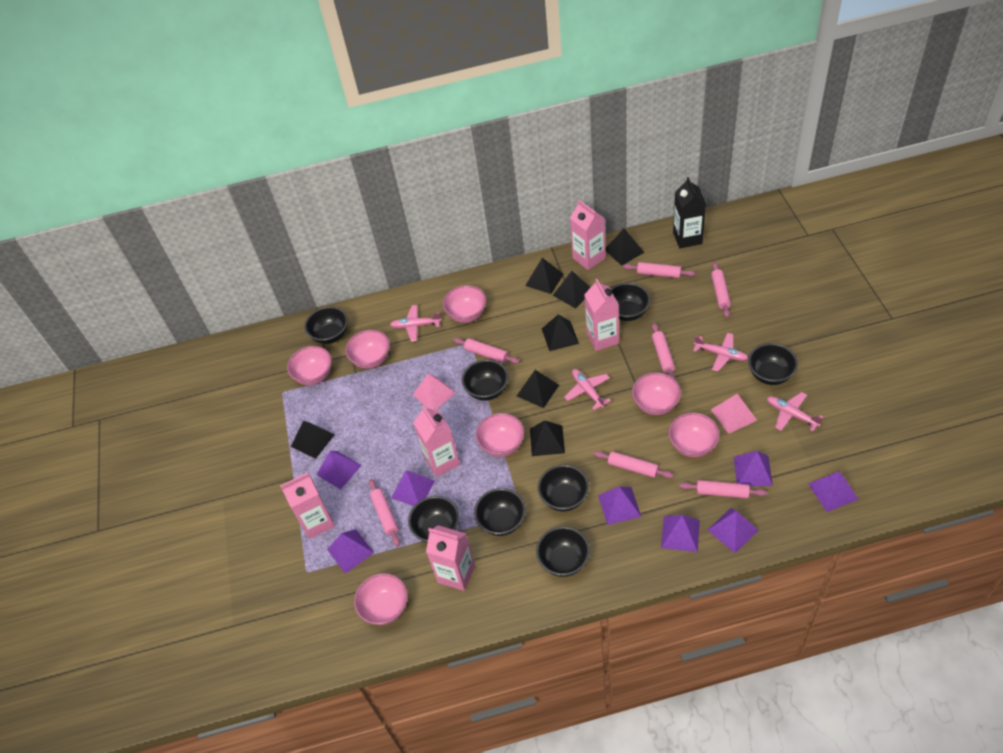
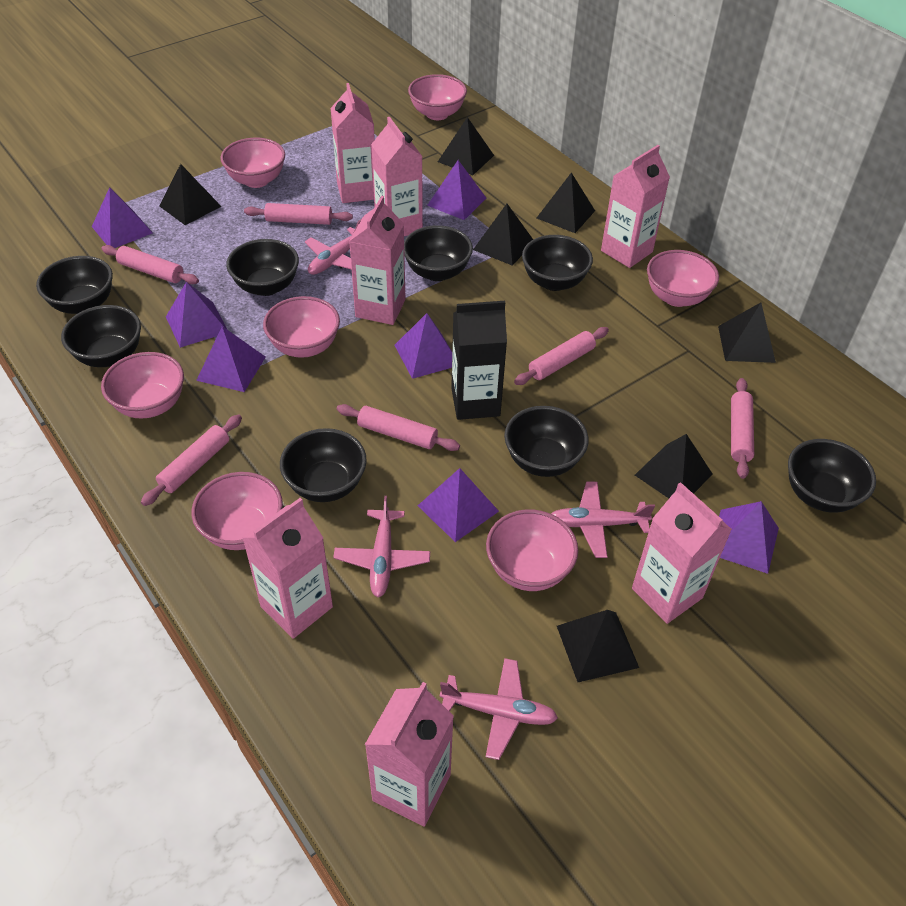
pink carton: 5 -> 7
pink pyramid: 2 -> 0
pink rolling pin: 7 -> 6
purple pyramid: 8 -> 7

